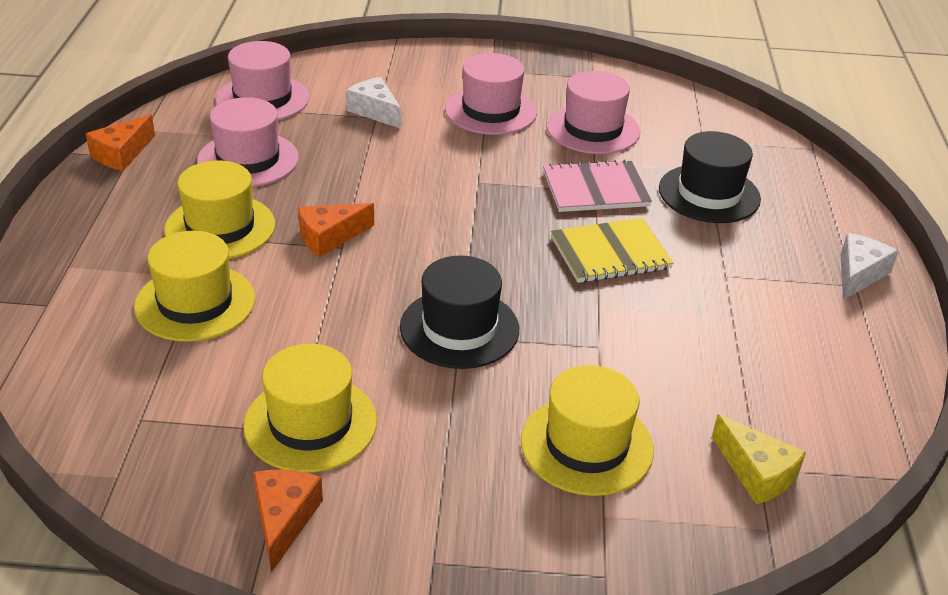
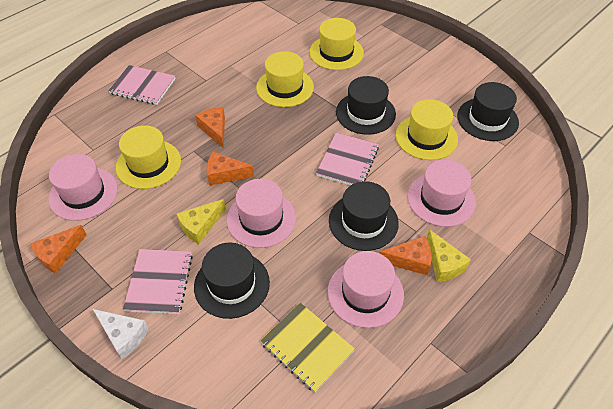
black hat: 2 -> 4
orange cheese: 3 -> 4
pink notebook: 1 -> 3
white cheese: 2 -> 1
yellow cheese: 1 -> 2

